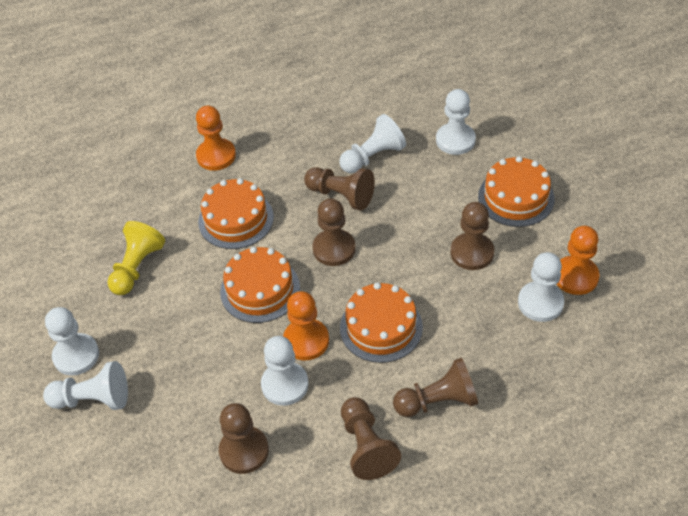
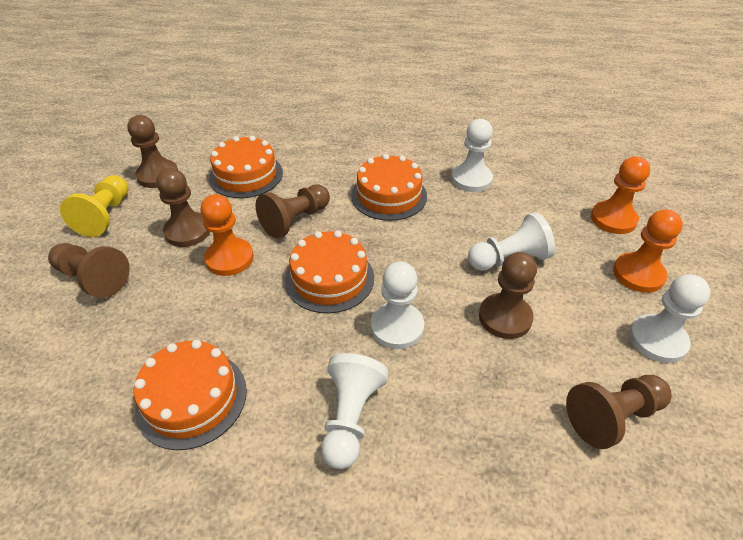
white pawn: 6 -> 5

